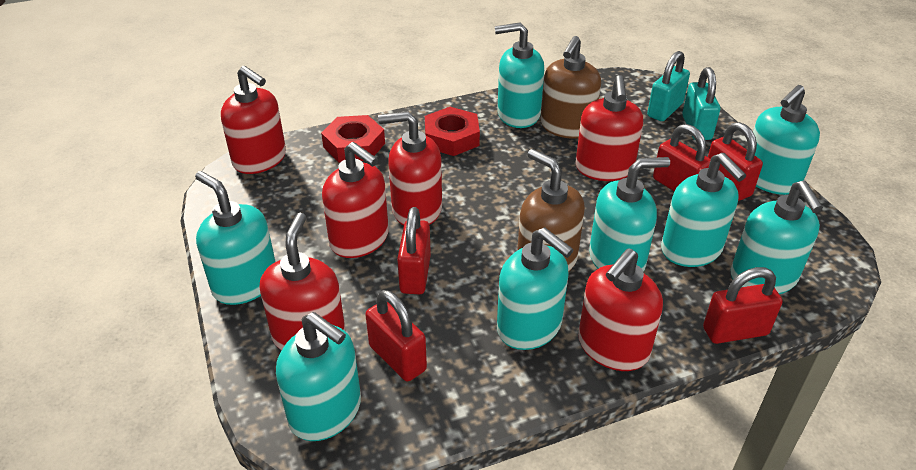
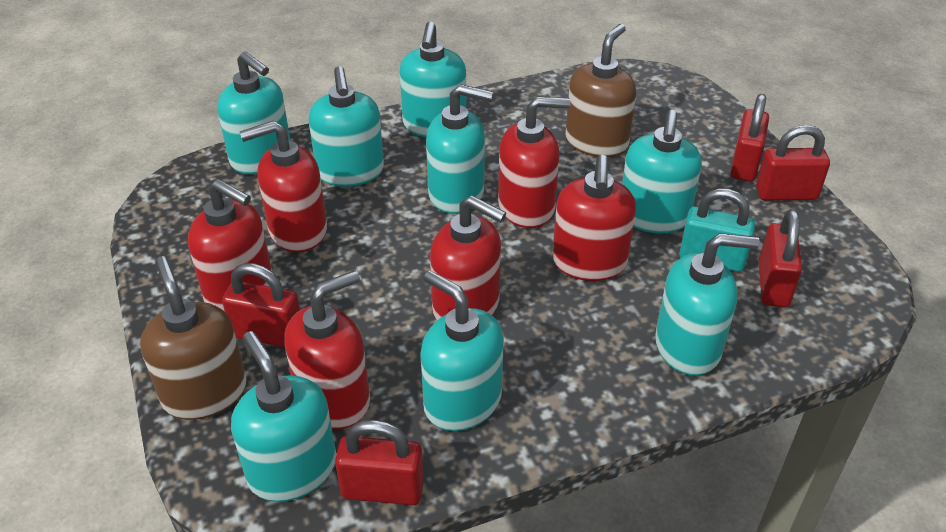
red nut: 2 -> 0
turquoise padlock: 2 -> 1

